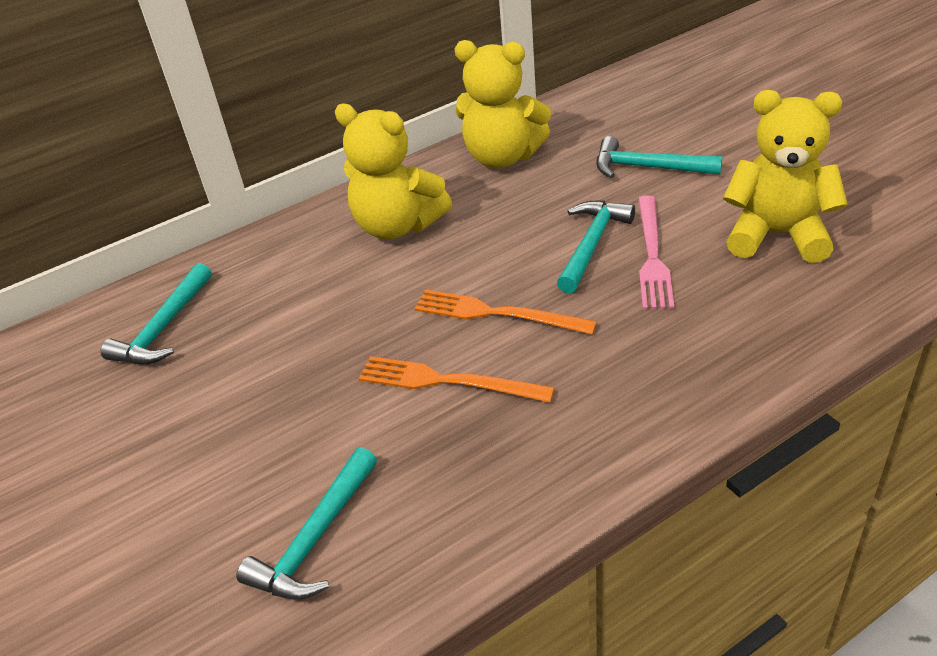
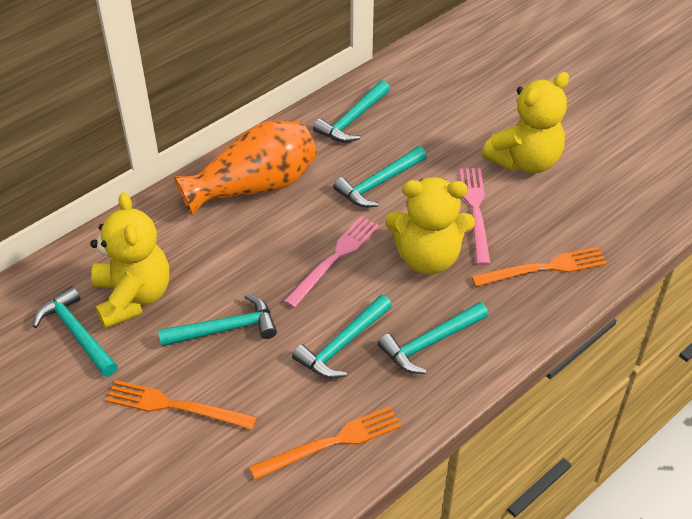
orange fork: 2 -> 3
orange vase: 0 -> 1
pink fork: 1 -> 2
turquoise hammer: 4 -> 6

